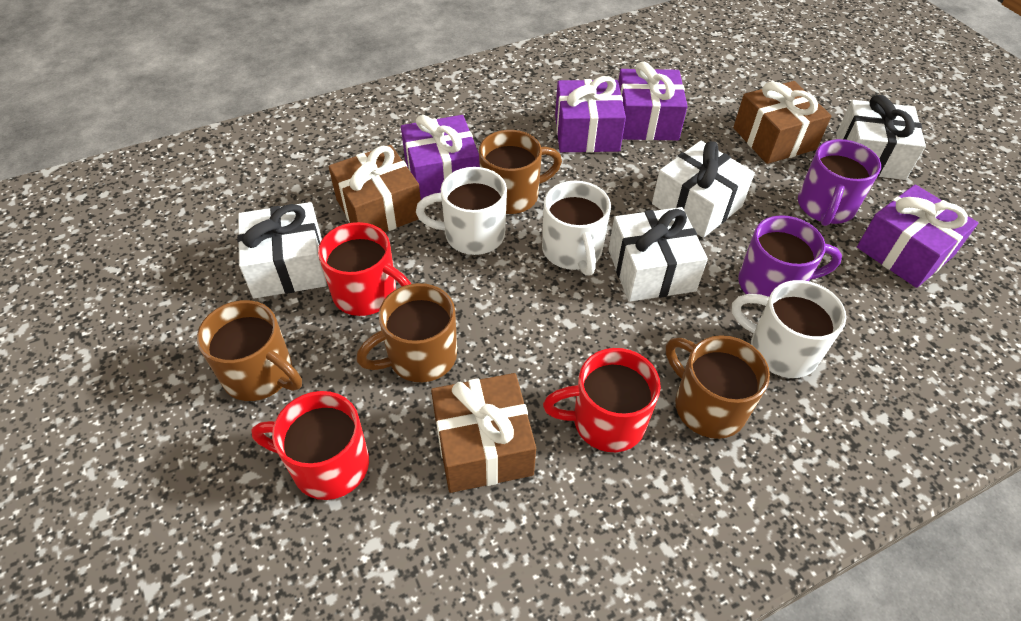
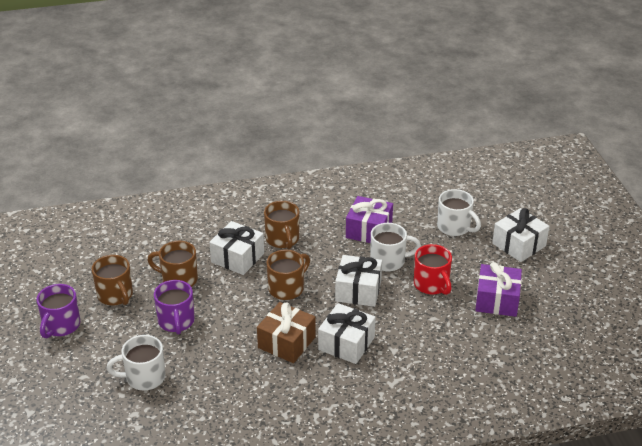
brown gift: 3 -> 1
purple gift: 4 -> 2
red mug: 3 -> 1

